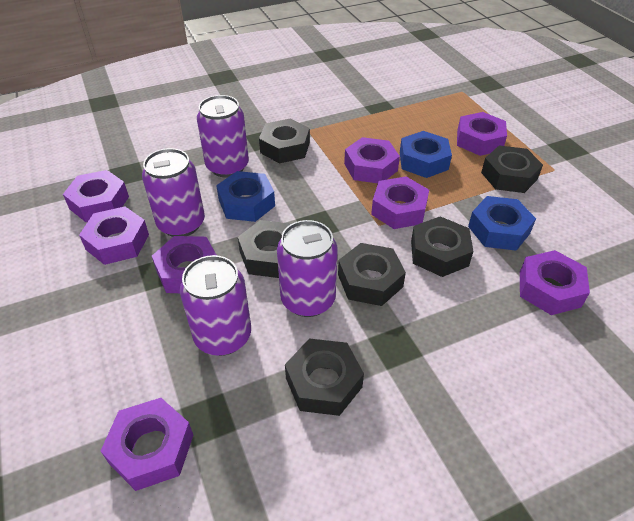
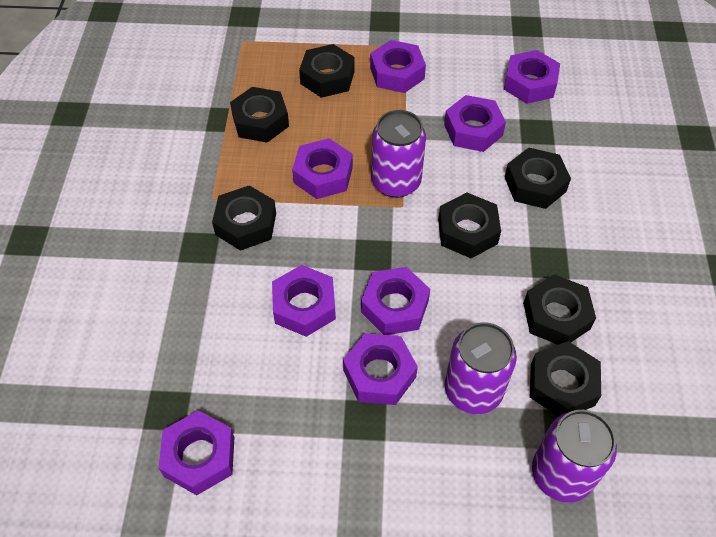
black nut: 6 -> 7
blue nut: 3 -> 0
purple can: 4 -> 3

